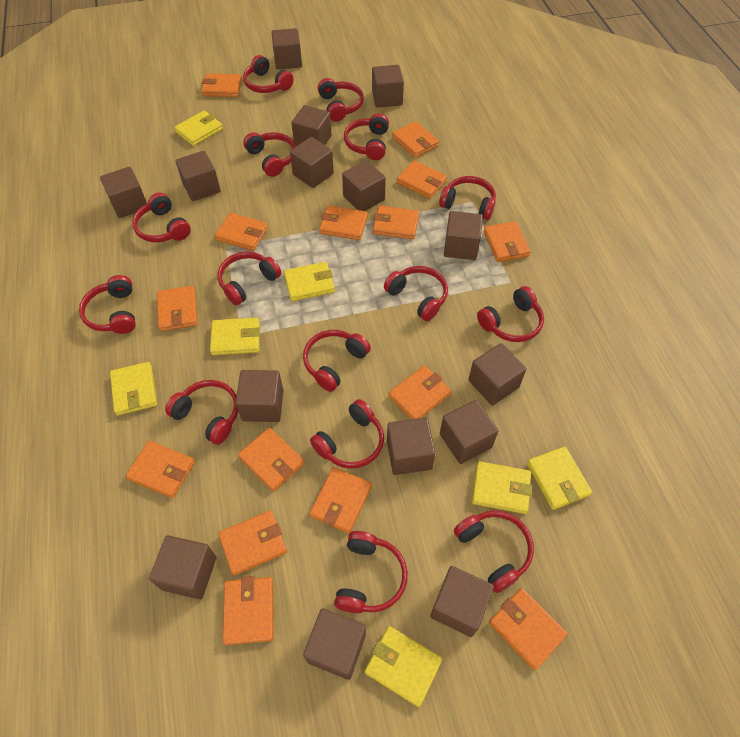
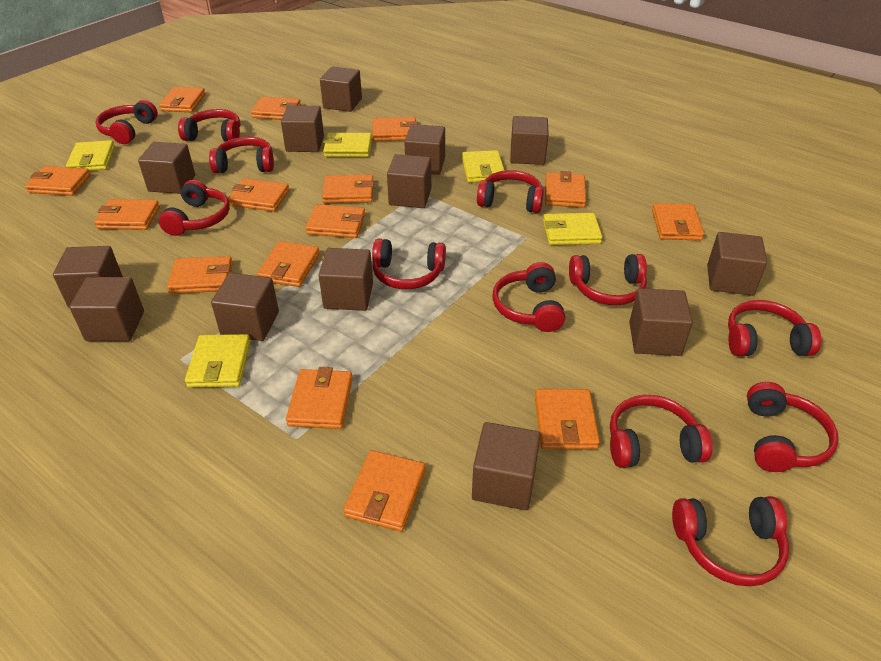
brown cube: 15 -> 13
red headphones: 15 -> 12
yellow wallet: 7 -> 5

